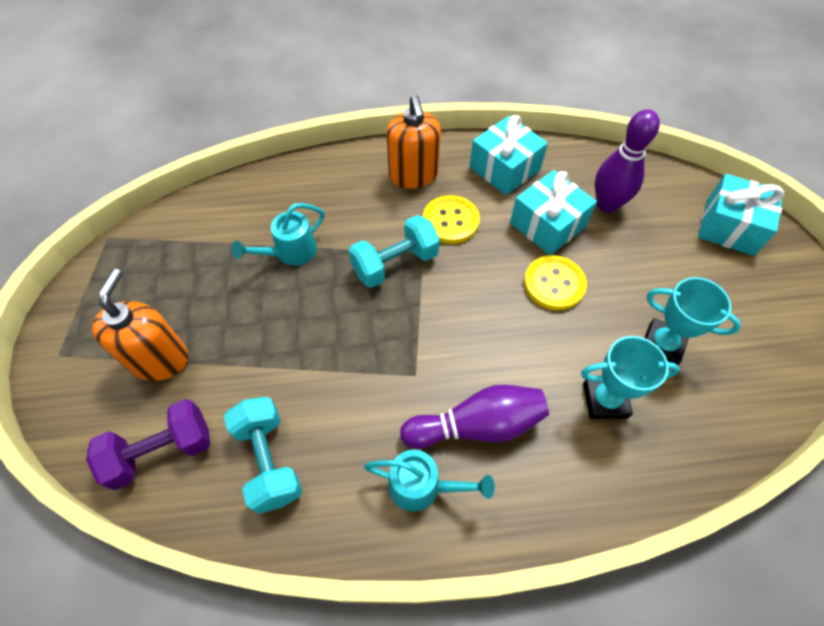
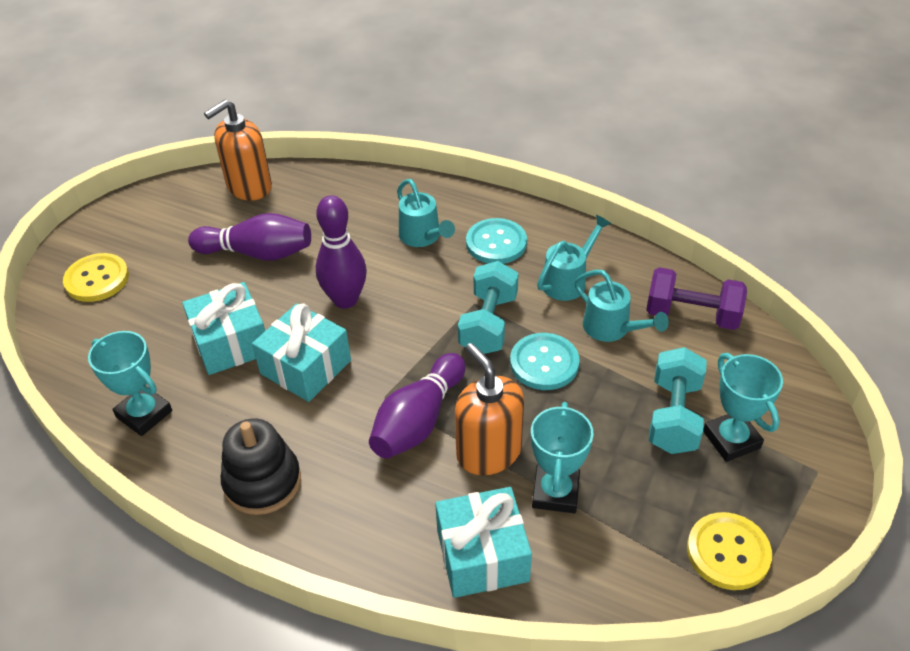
black stacking toy: 0 -> 1
purple bowling pin: 2 -> 3
turquoise button: 0 -> 2
turquoise trophy: 2 -> 3
turquoise watering can: 2 -> 3

